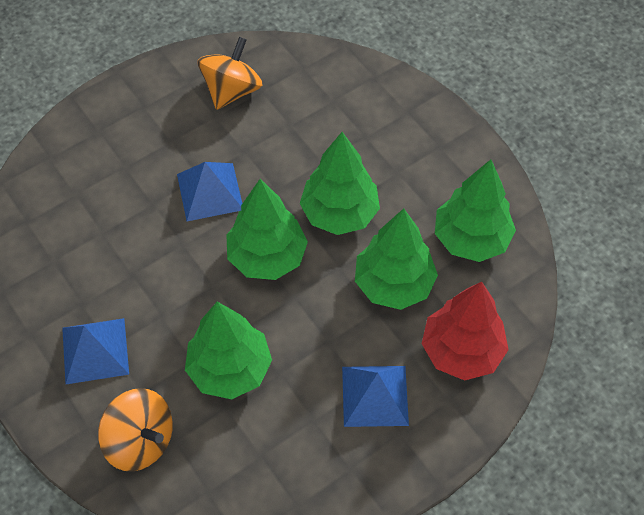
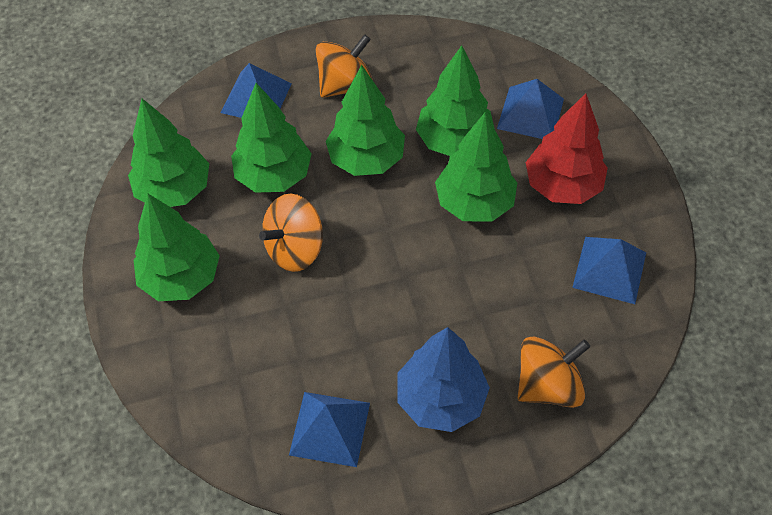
blue pyramid: 3 -> 4
blue tree: 0 -> 1
green tree: 5 -> 6
orange spinning top: 2 -> 3

